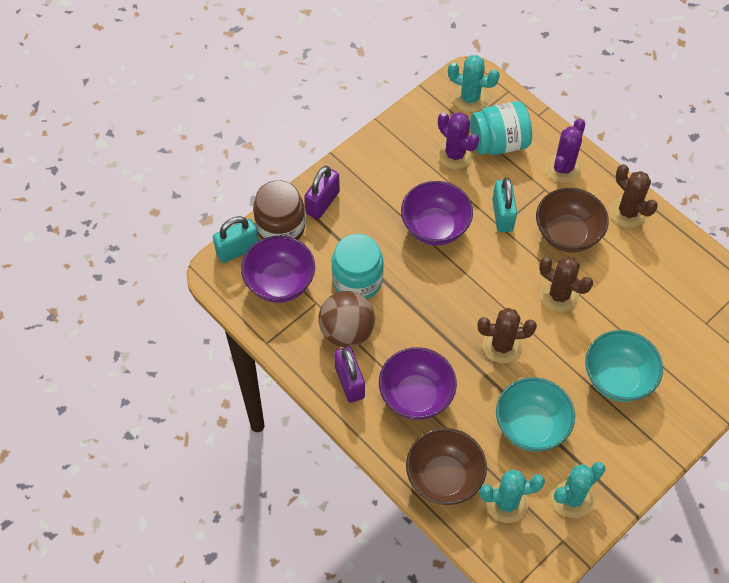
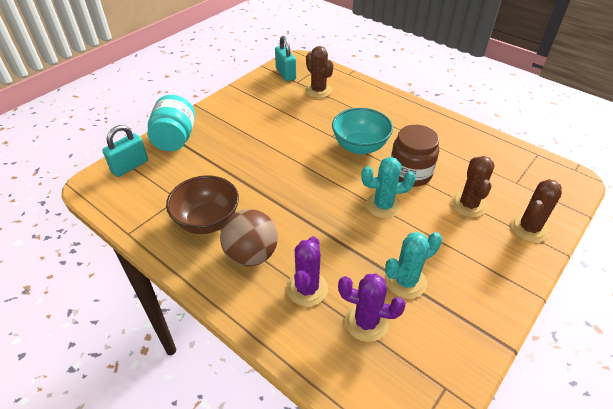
brown bowl: 2 -> 1
purple bowl: 3 -> 0
purple padlock: 2 -> 0
turquoise bowl: 2 -> 1
turquoise cactus: 3 -> 2
turquoise jar: 2 -> 1

